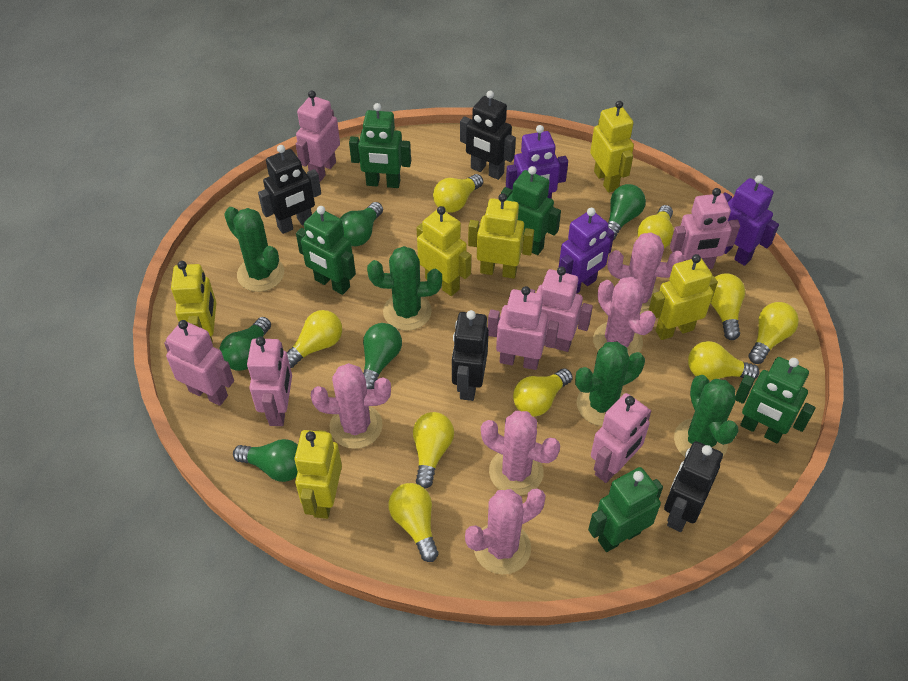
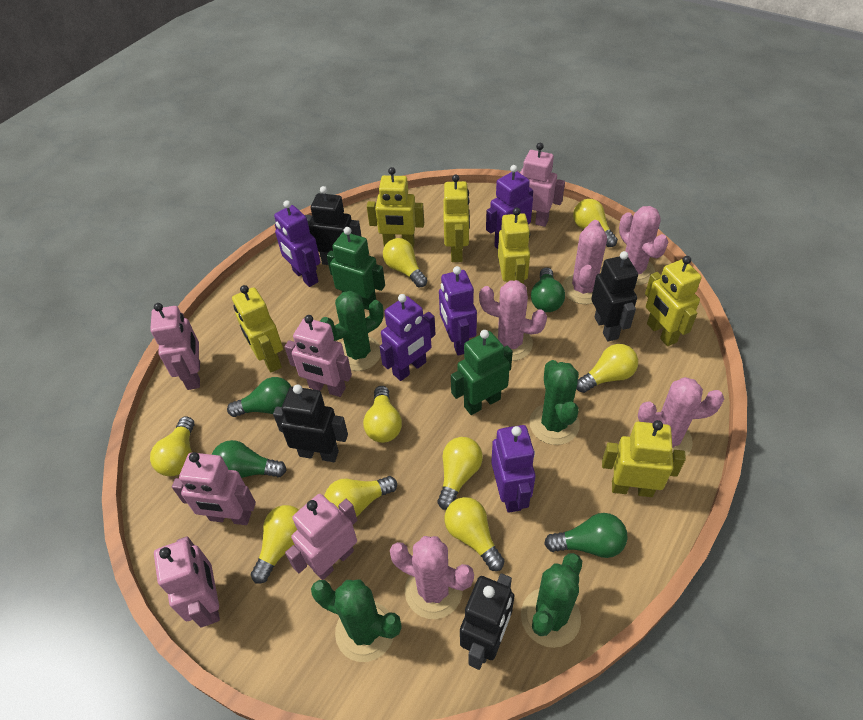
green light bulb: 5 -> 4
green robot: 5 -> 2
pink robot: 7 -> 6
purple robot: 3 -> 5

